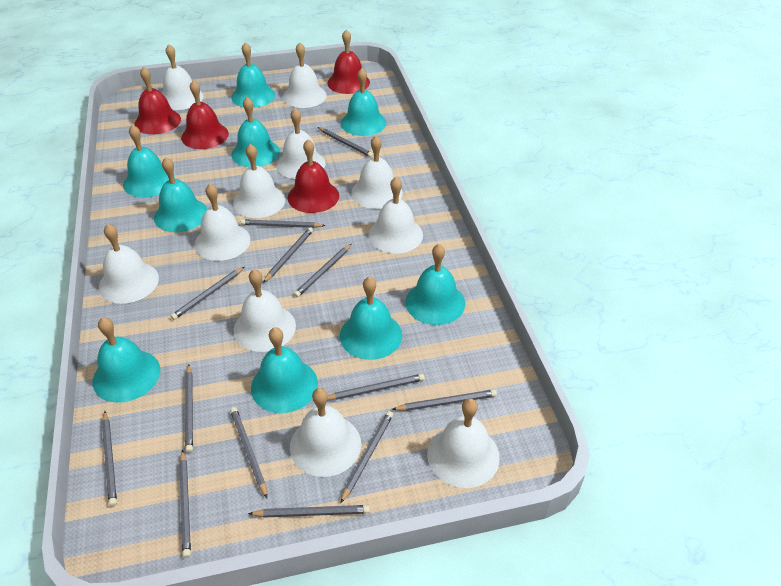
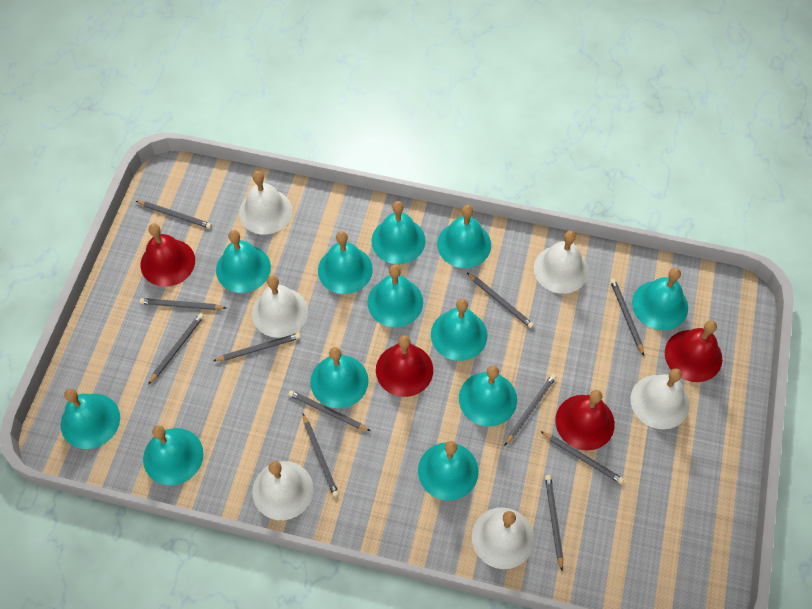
grey pencil: 13 -> 11
turquoise bell: 9 -> 12
white bell: 11 -> 6

